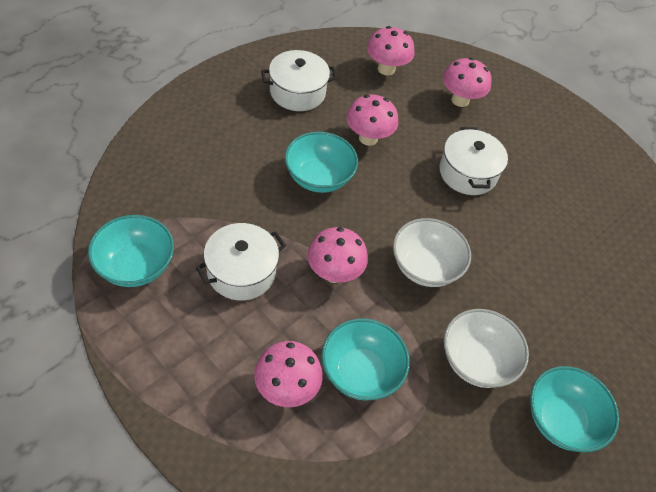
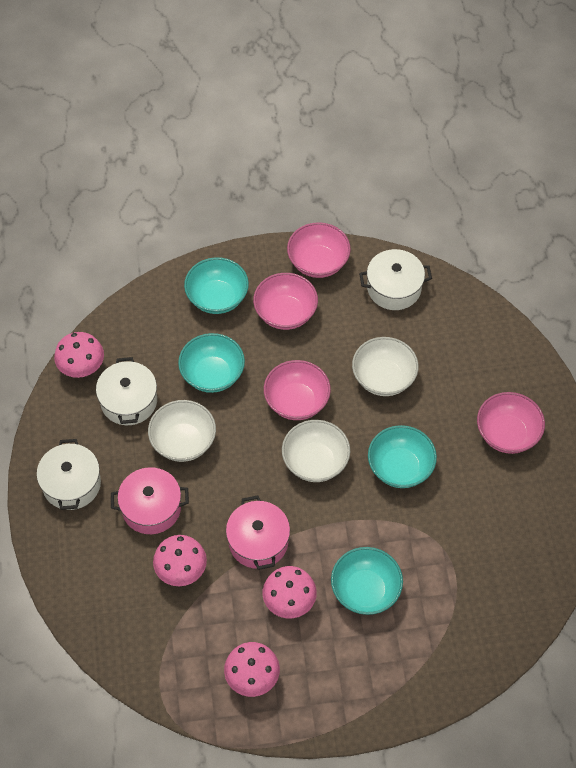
pink bowl: 0 -> 4
pink mushroom: 5 -> 4
pink pot: 0 -> 2
white bowl: 2 -> 3

